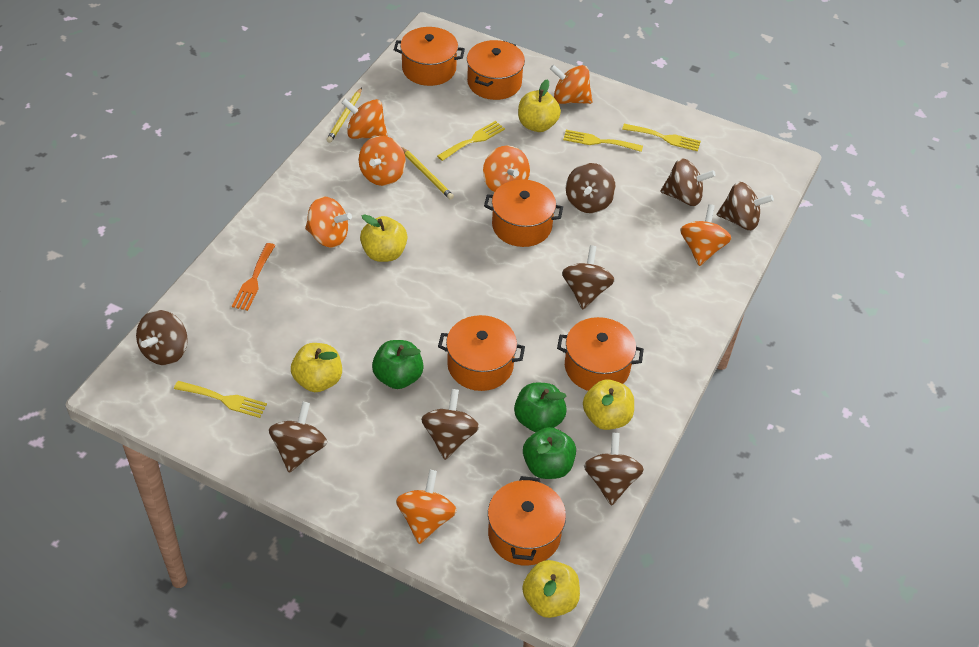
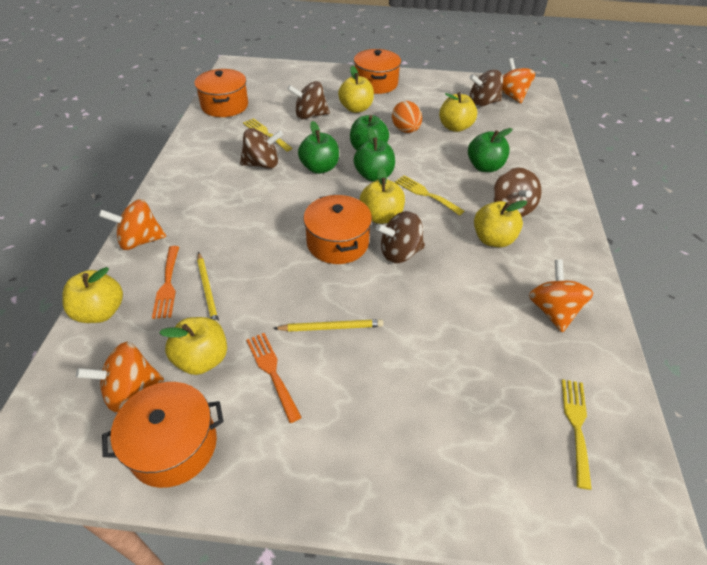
brown spinning top: 8 -> 5
green apple: 3 -> 4
orange egg: 0 -> 1
orange fork: 1 -> 2
orange pot: 6 -> 4
orange spinning top: 7 -> 4
yellow apple: 5 -> 6
yellow fork: 4 -> 3

